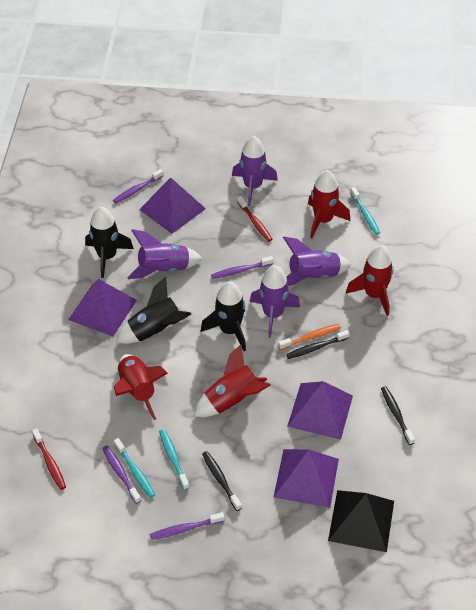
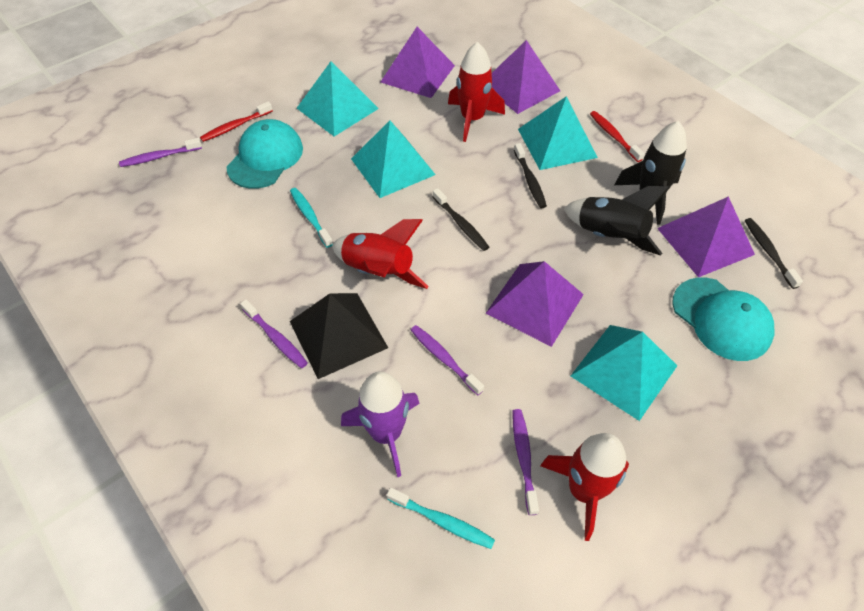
black rocket: 3 -> 2
orange toothbrush: 1 -> 0
purple rocket: 4 -> 1
red rocket: 4 -> 3
turquoise cap: 0 -> 2
turquoise pyramid: 0 -> 4
turquoise toothbrush: 3 -> 2

